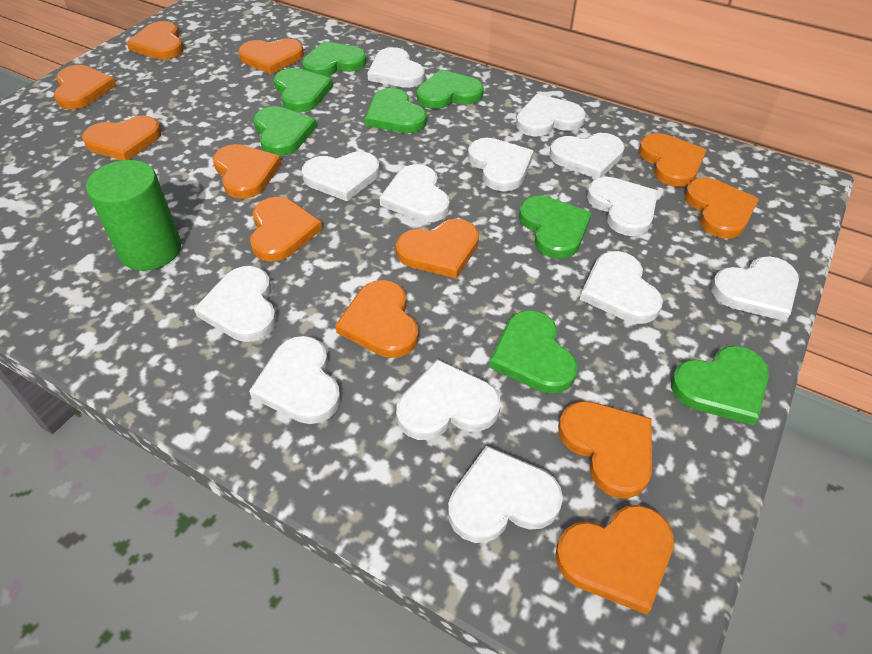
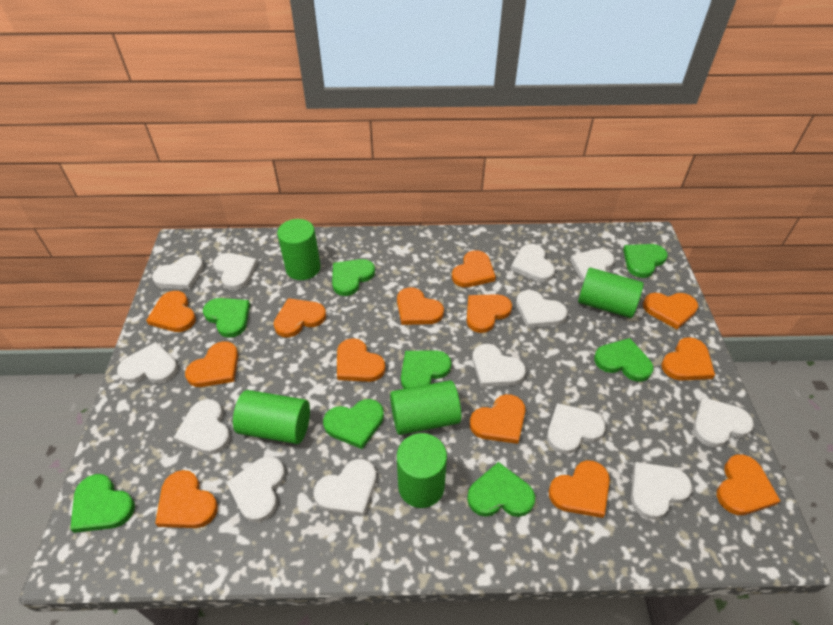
green cylinder: 1 -> 5
orange heart: 12 -> 13

